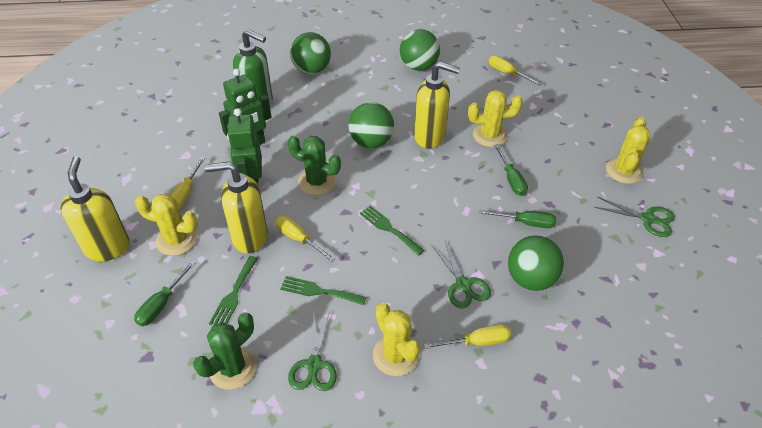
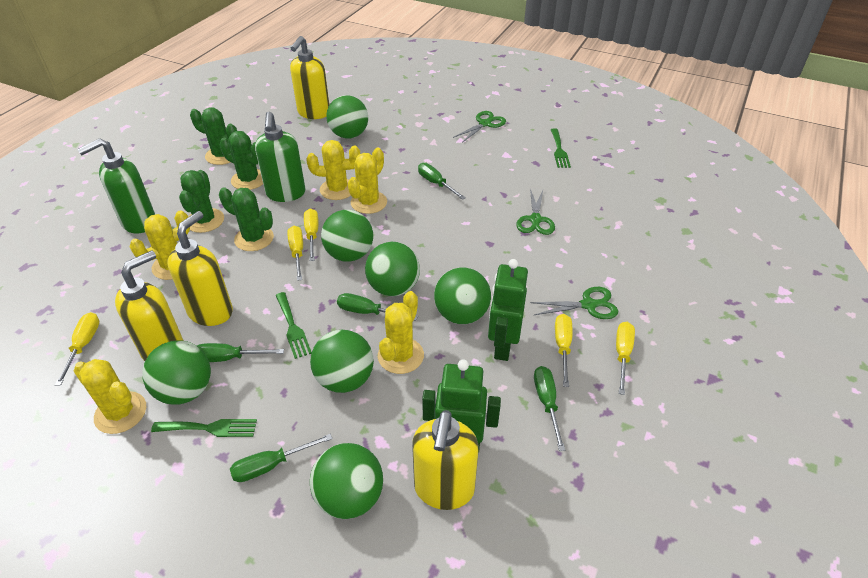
green ball: 4 -> 7
green cactus: 2 -> 4
green screwdriver: 3 -> 5
green soap dispenser: 1 -> 2
yellow cactus: 4 -> 5
yellow screwdriver: 4 -> 5
yellow soap dispenser: 3 -> 4

